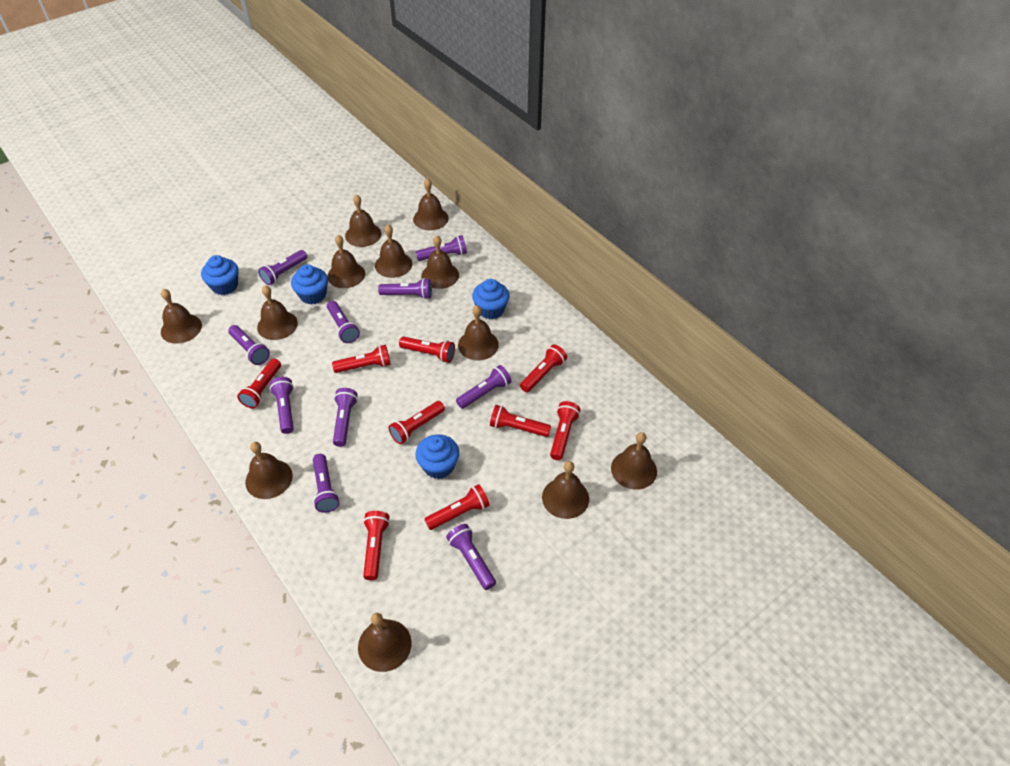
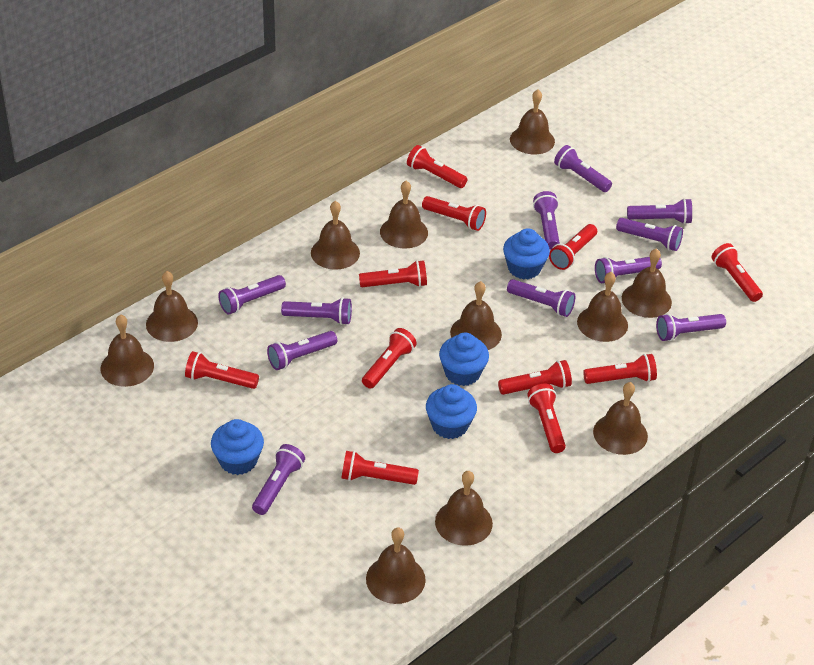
brown bell: 12 -> 11
purple flashlight: 10 -> 11
red flashlight: 9 -> 11

